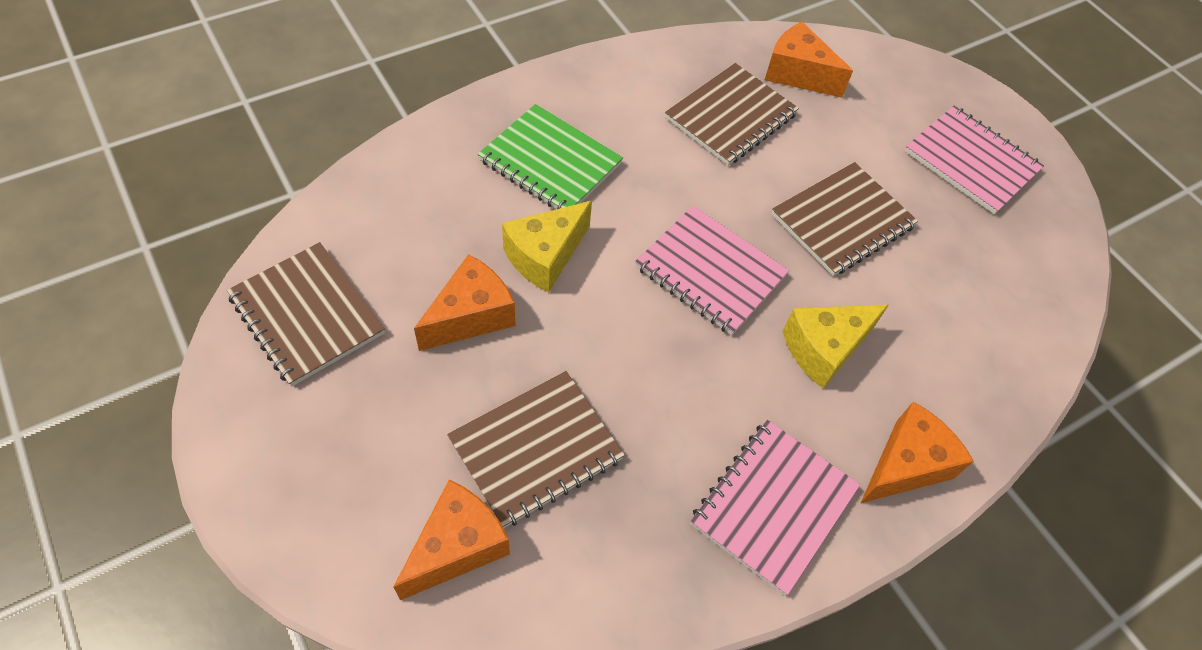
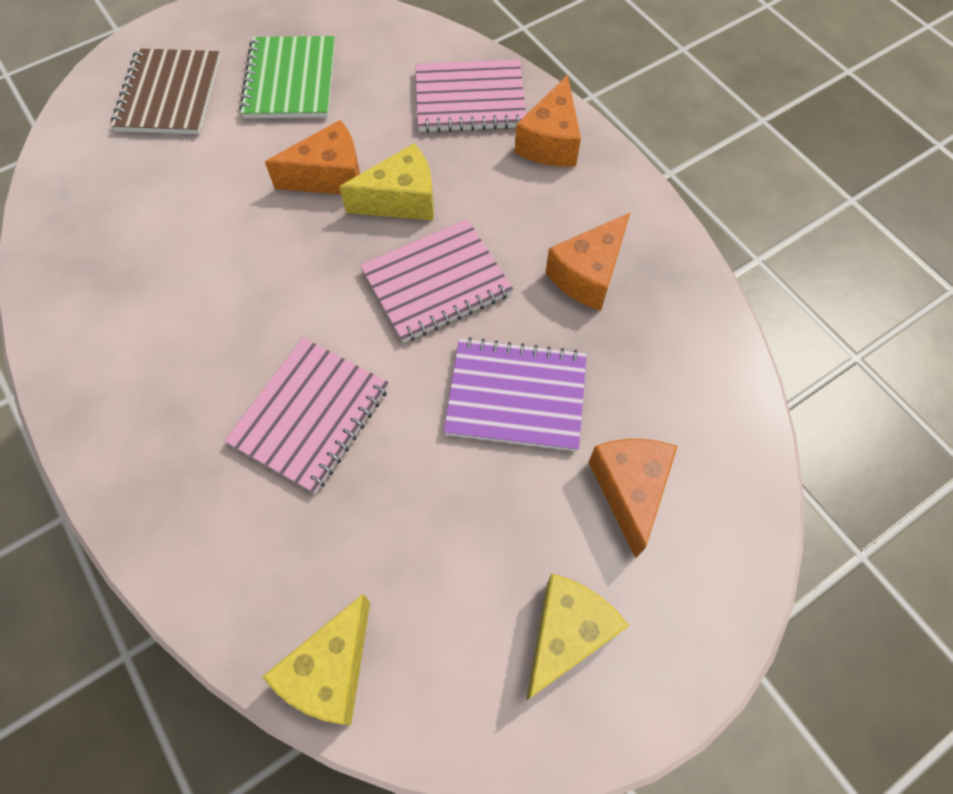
brown notebook: 4 -> 1
purple notebook: 0 -> 1
yellow cheese: 2 -> 3

